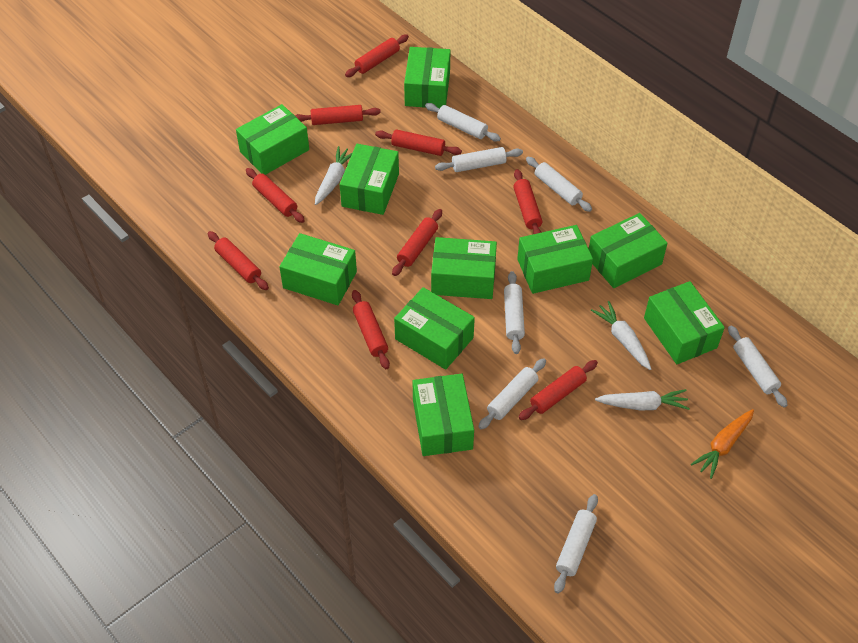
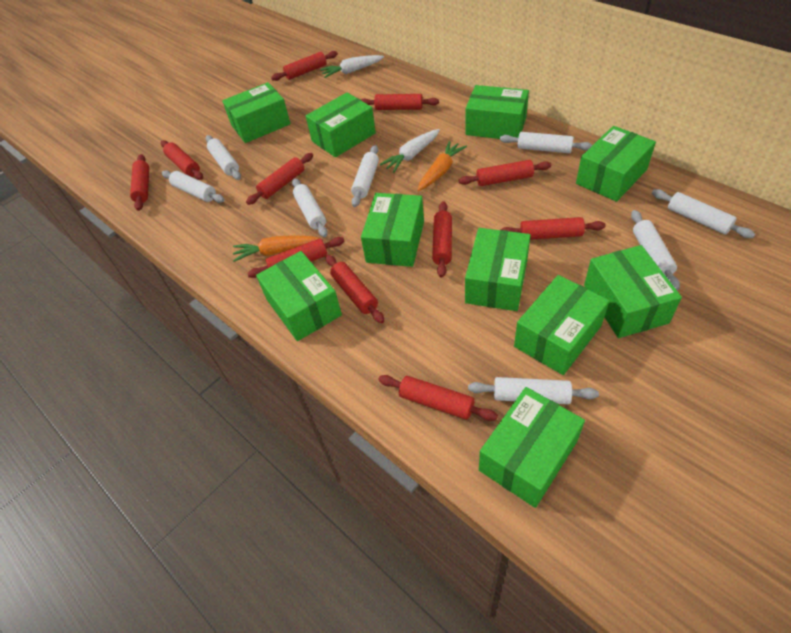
orange carrot: 1 -> 2
red rolling pin: 9 -> 11
white carrot: 3 -> 2
white rolling pin: 7 -> 8

